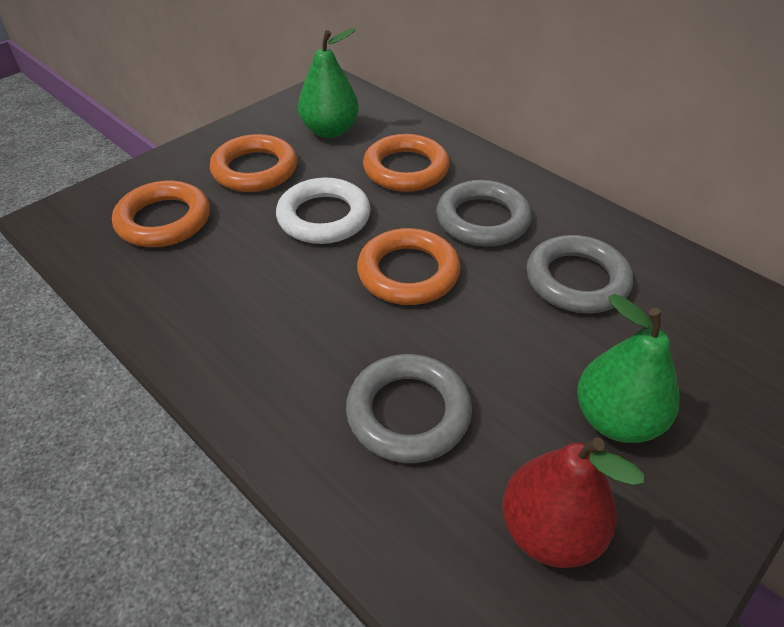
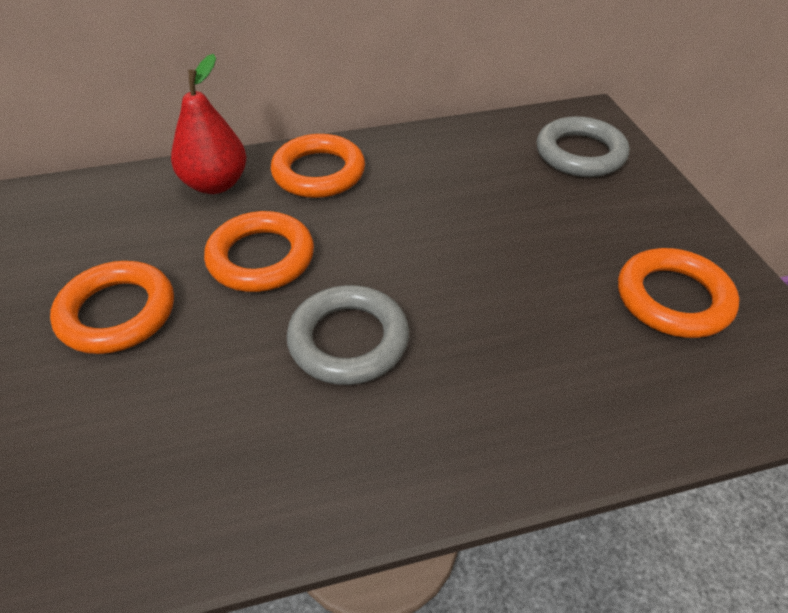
green pear: 2 -> 0
grey ring: 3 -> 2
white ring: 1 -> 0

